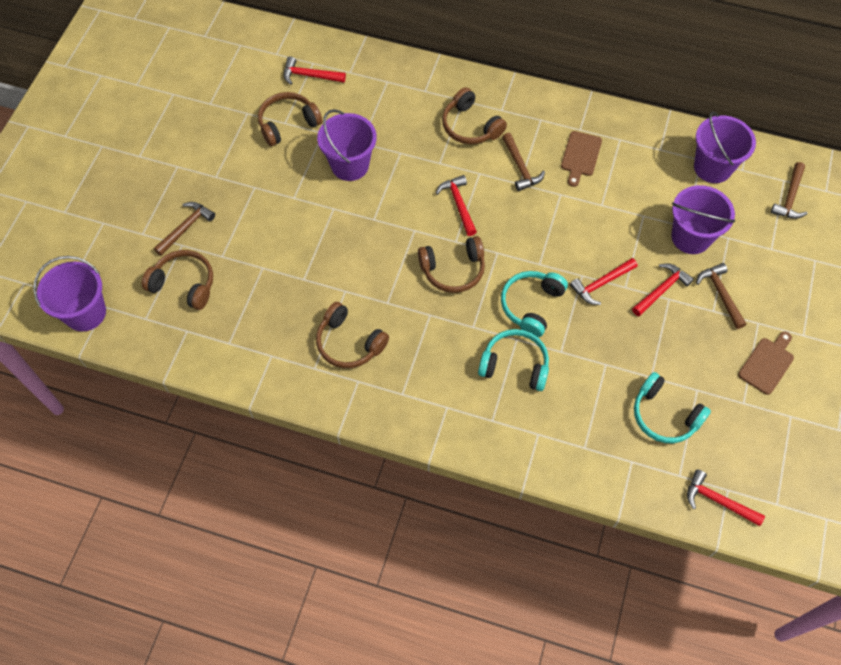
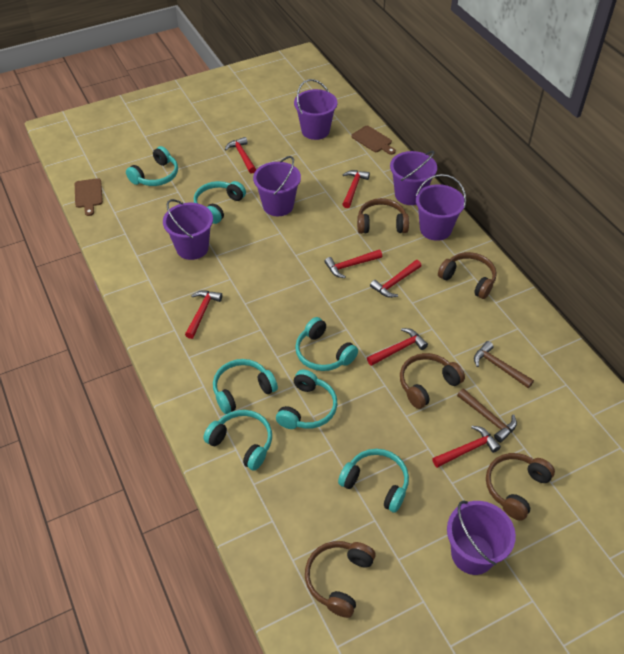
brown hammer: 4 -> 2
purple bucket: 4 -> 6
red hammer: 5 -> 7
turquoise headphones: 3 -> 7

